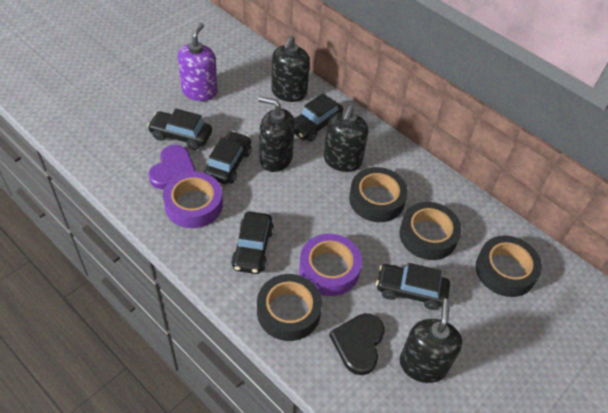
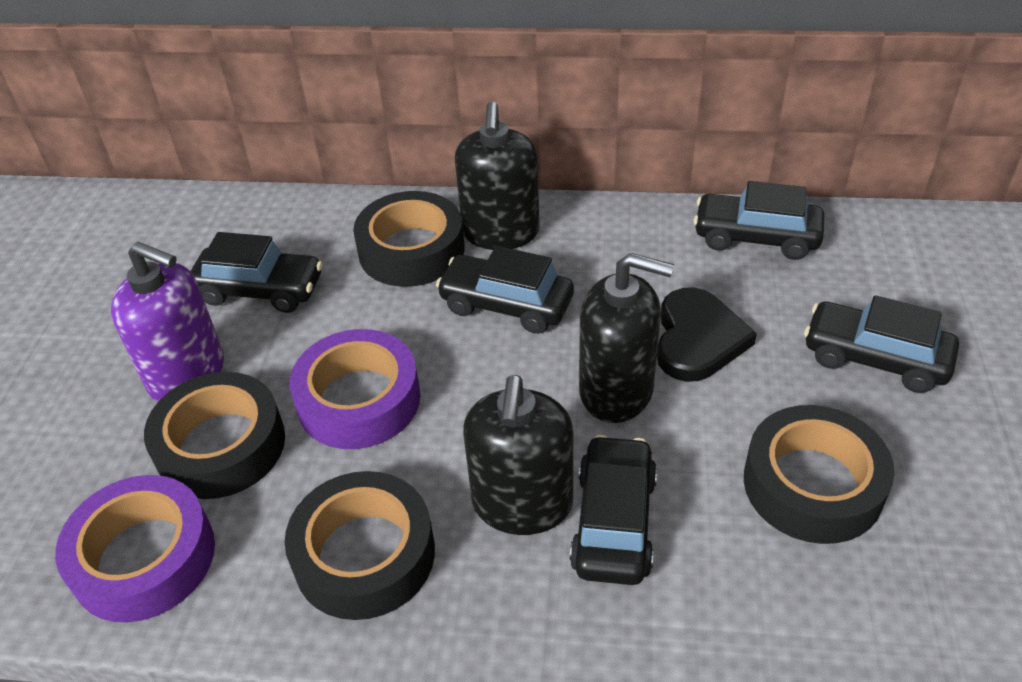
black soap dispenser: 4 -> 3
purple heart: 1 -> 0

